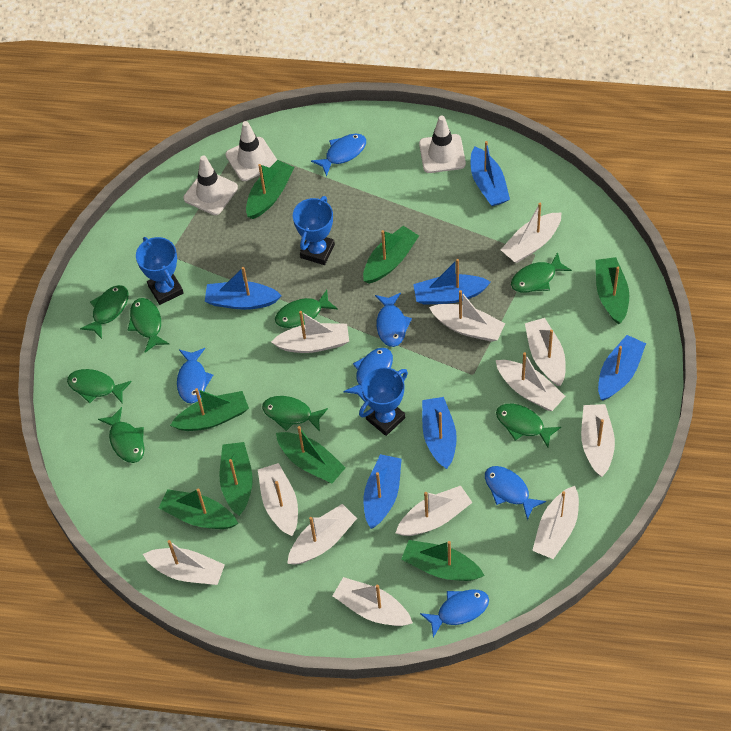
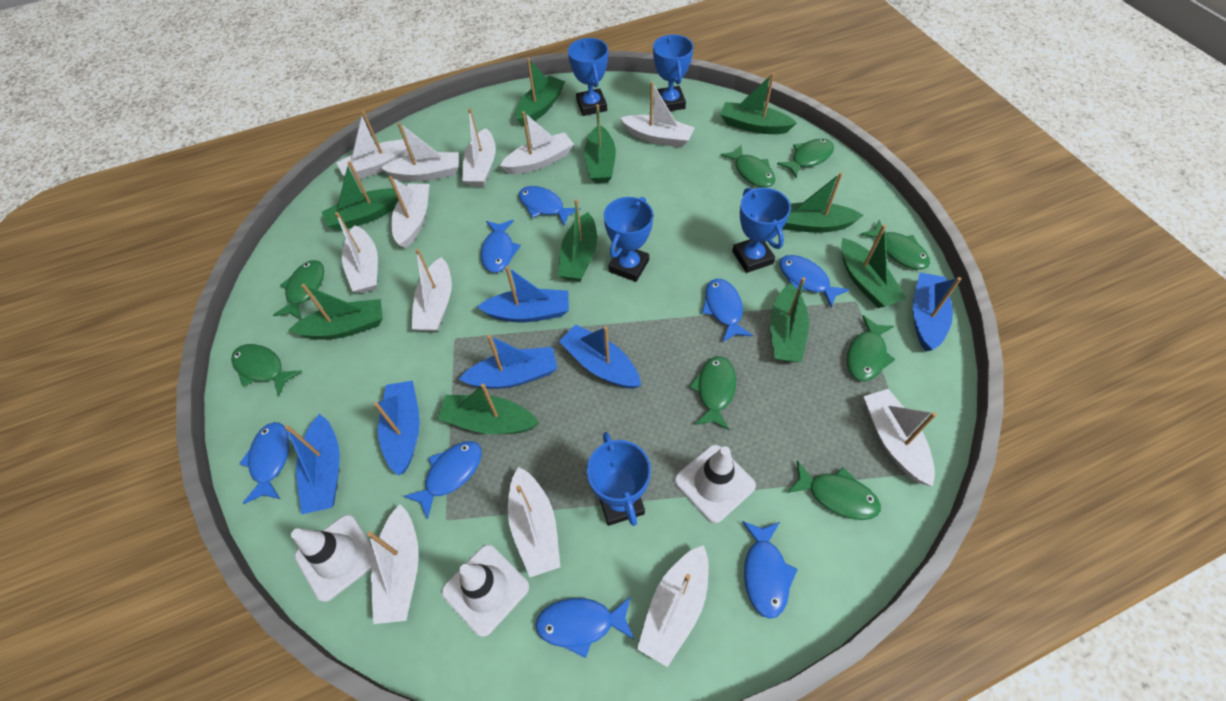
blue fish: 6 -> 8
blue trophy: 3 -> 5
green boat: 8 -> 10

